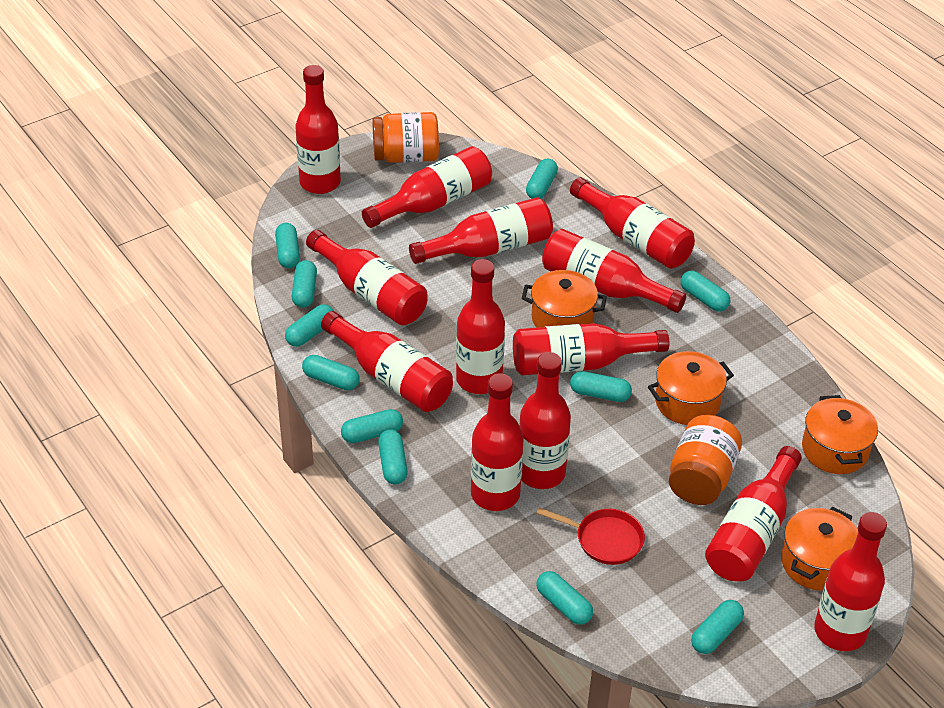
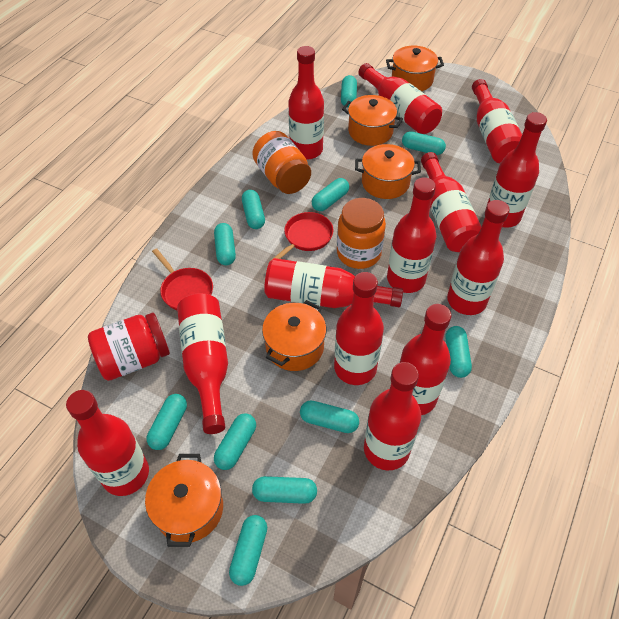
orange pot: 4 -> 5
red jar: 0 -> 1
red pan: 1 -> 2

